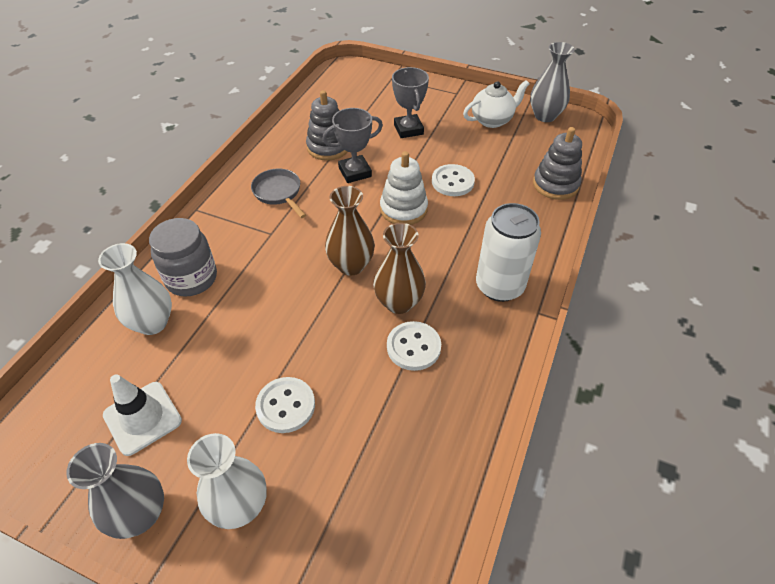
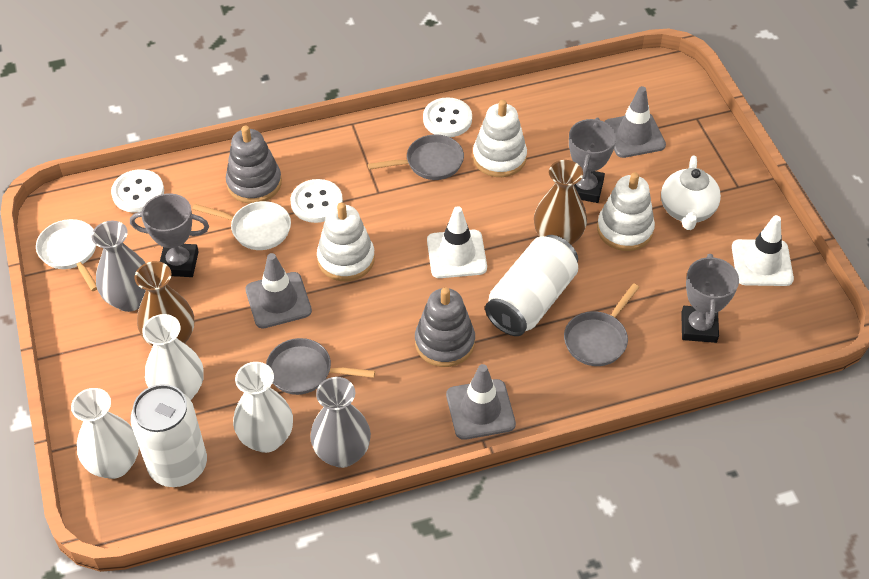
grey jar: 1 -> 0
grey pan: 1 -> 3
grey traffic cone: 0 -> 3
grey trophy: 2 -> 3
white can: 1 -> 2
white pan: 0 -> 2
white stacking toy: 1 -> 3
white traffic cone: 1 -> 2
white vase: 2 -> 3

